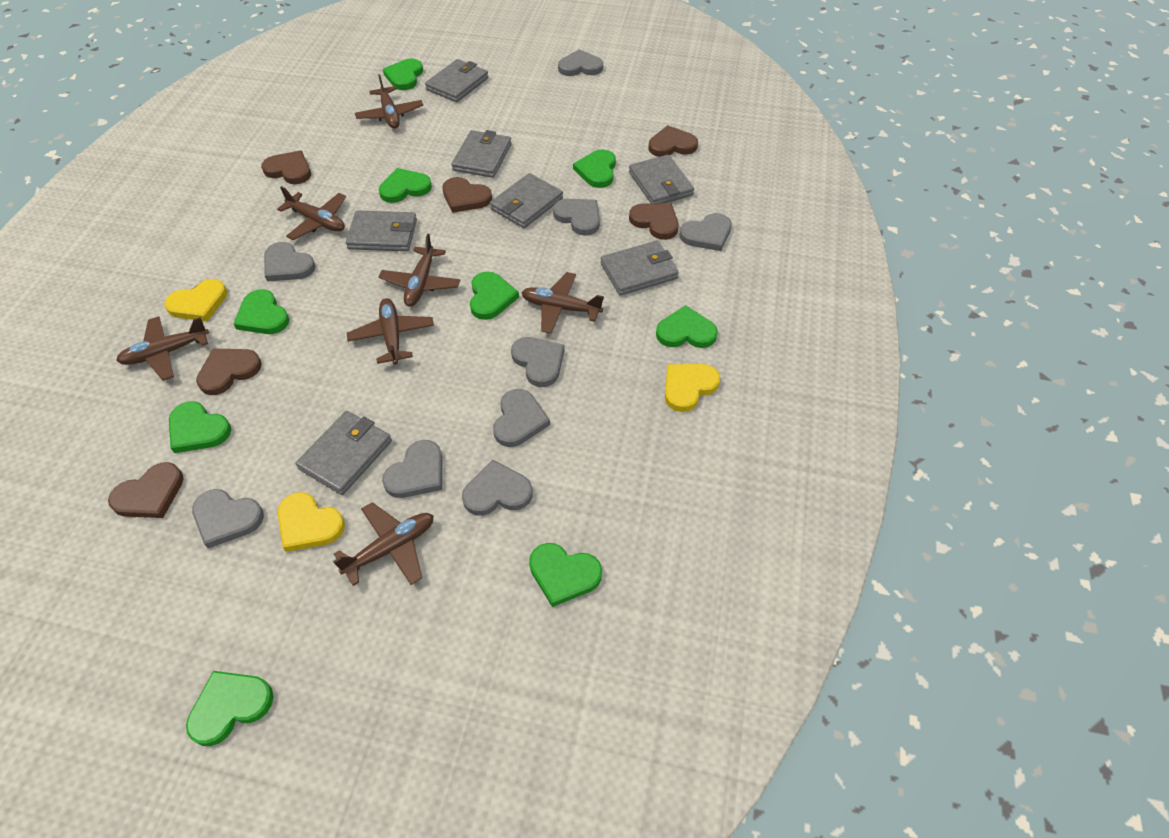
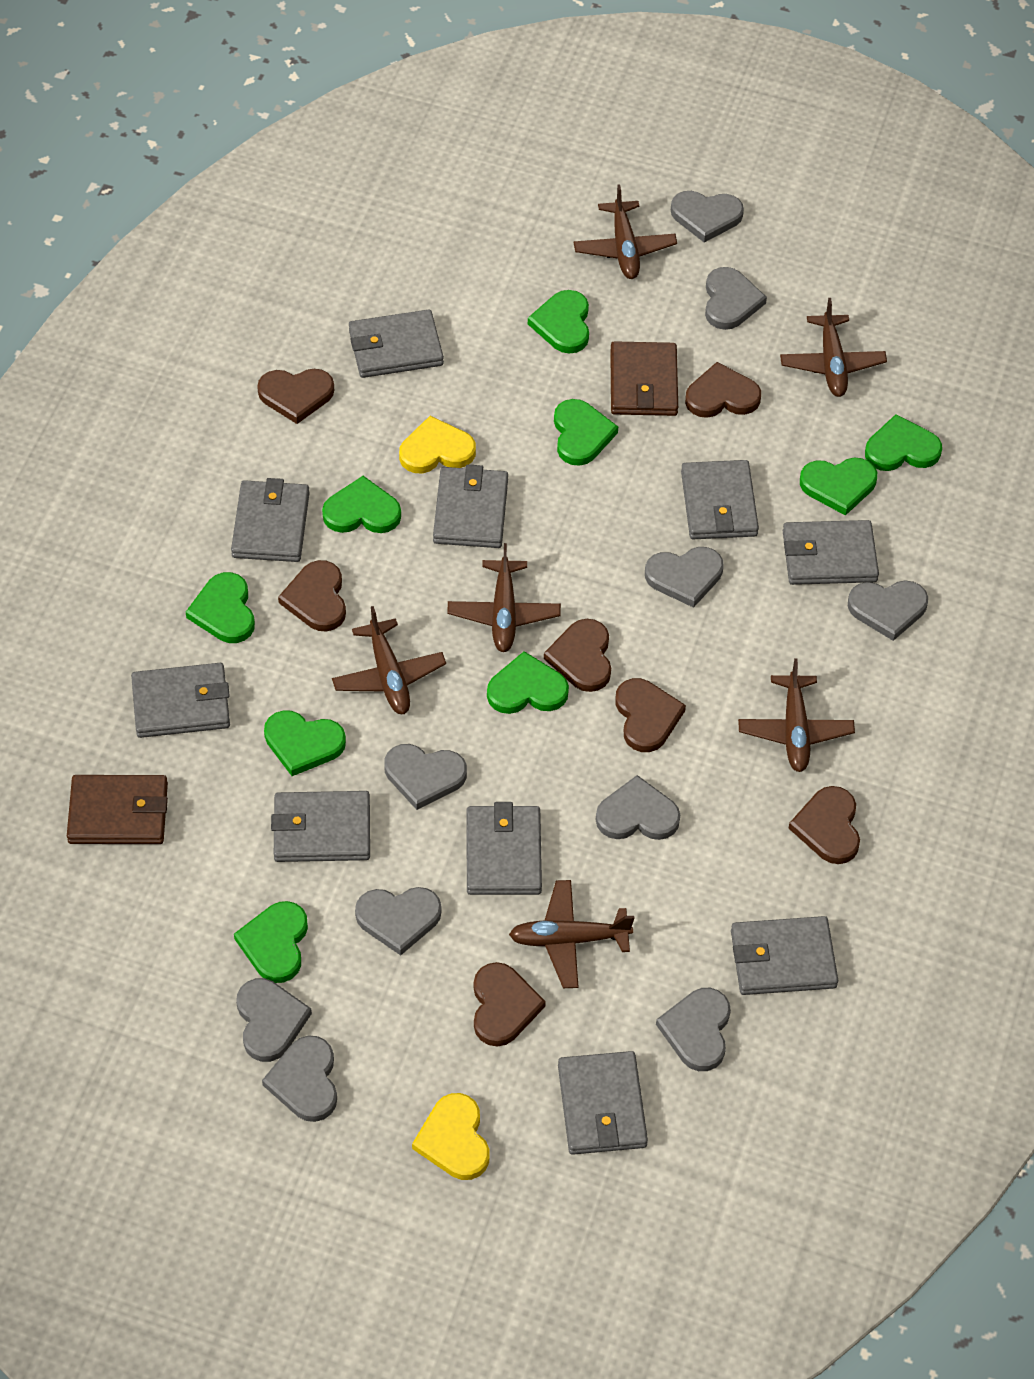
brown heart: 6 -> 7
brown plane: 7 -> 6
brown wallet: 0 -> 2
grey heart: 9 -> 10
grey wallet: 7 -> 10
yellow heart: 3 -> 2

